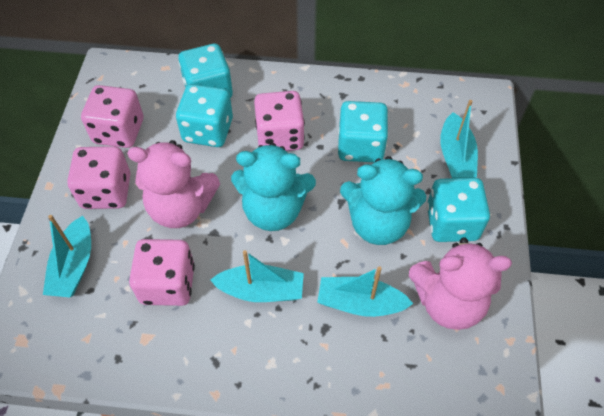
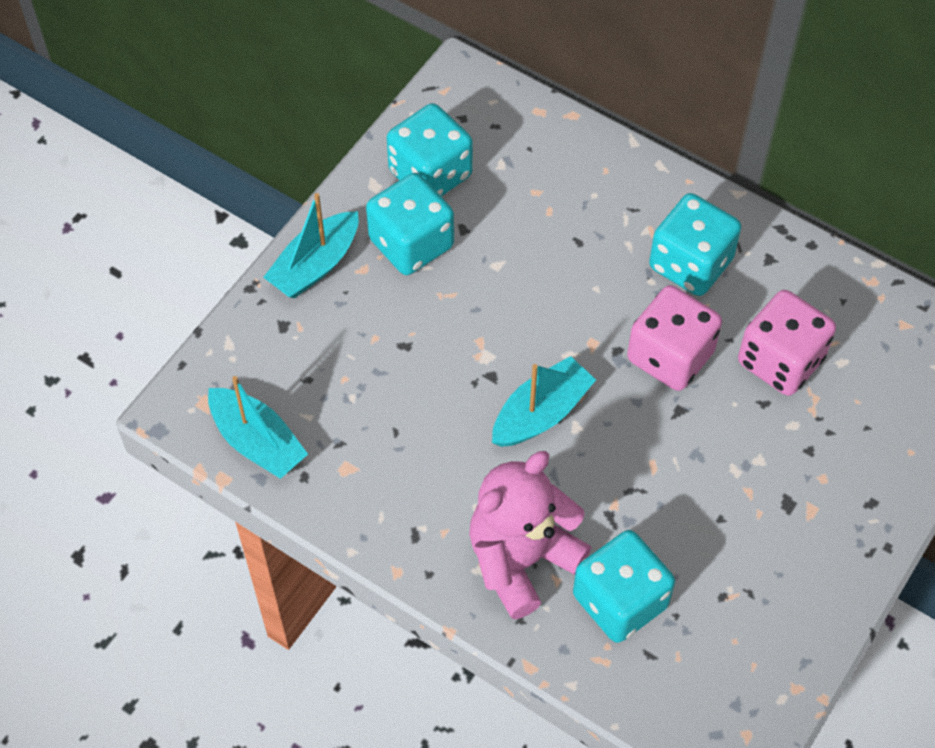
pink dice: 4 -> 2
pink teddy bear: 2 -> 1
turquoise boat: 4 -> 3
turquoise teddy bear: 2 -> 0

